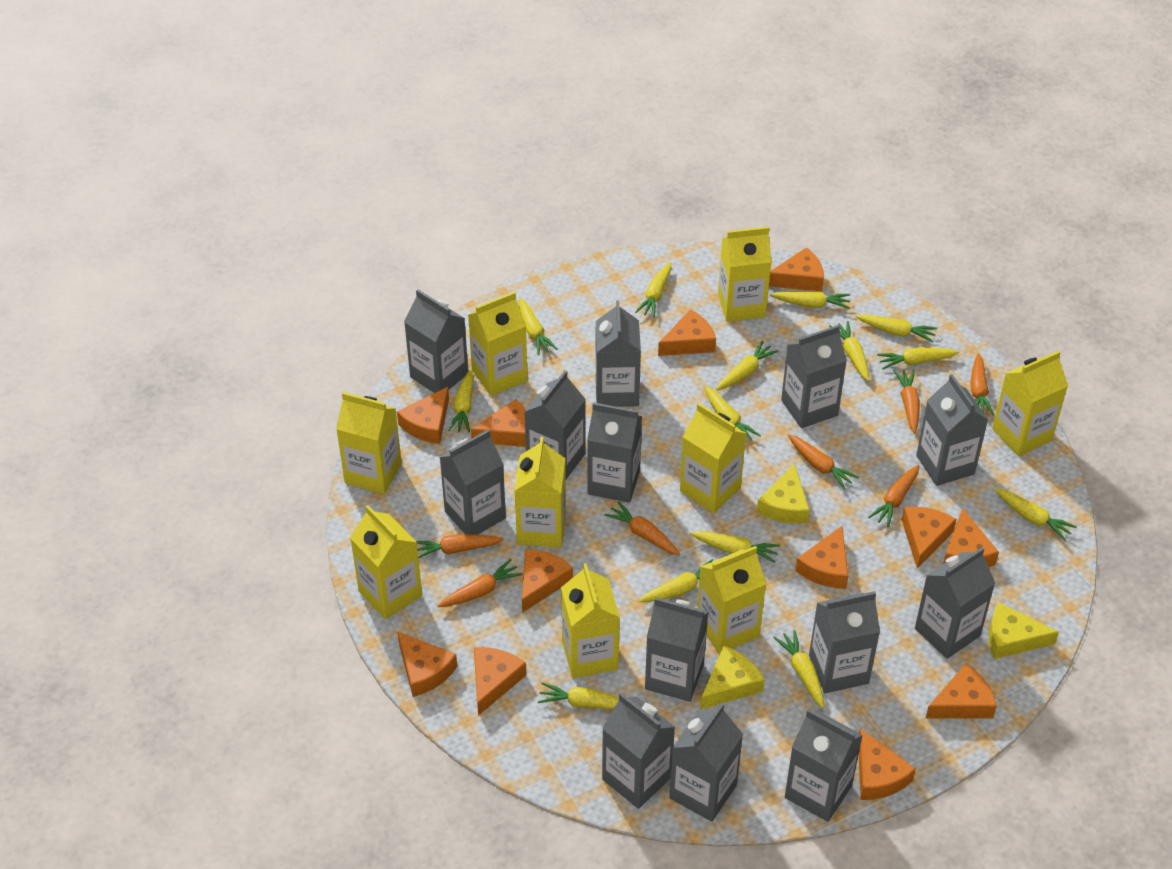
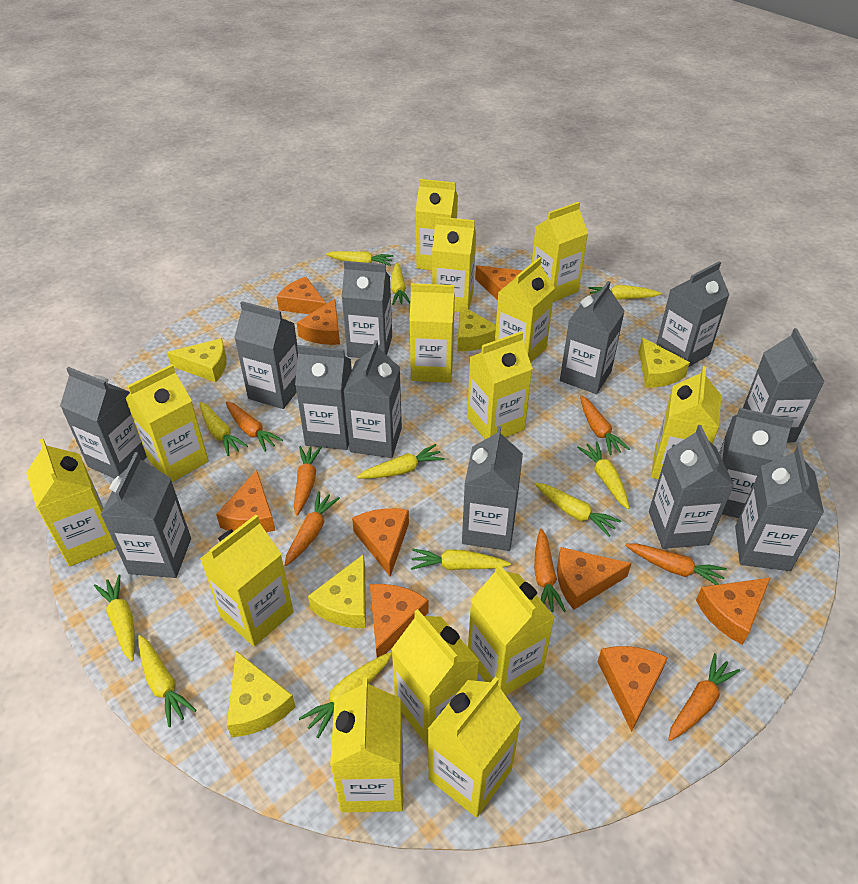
orange cheese: 12 -> 9
yellow carrot: 14 -> 11
yellow carton: 9 -> 14
yellow cheese: 3 -> 5

